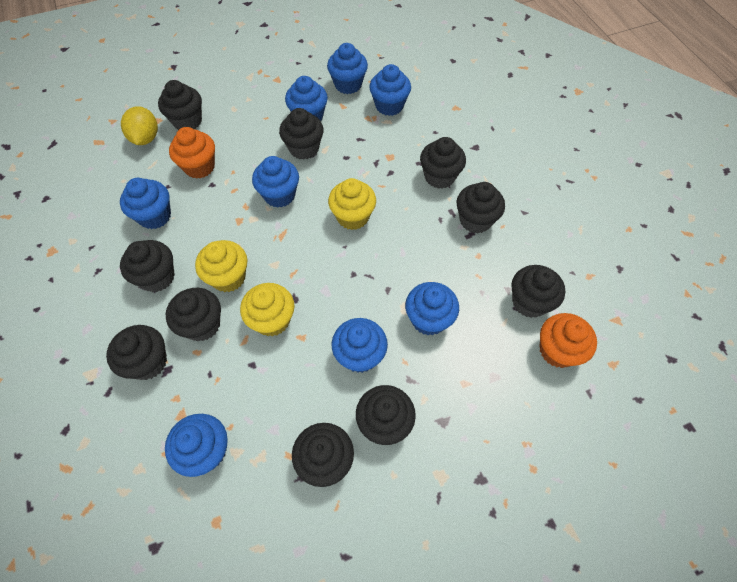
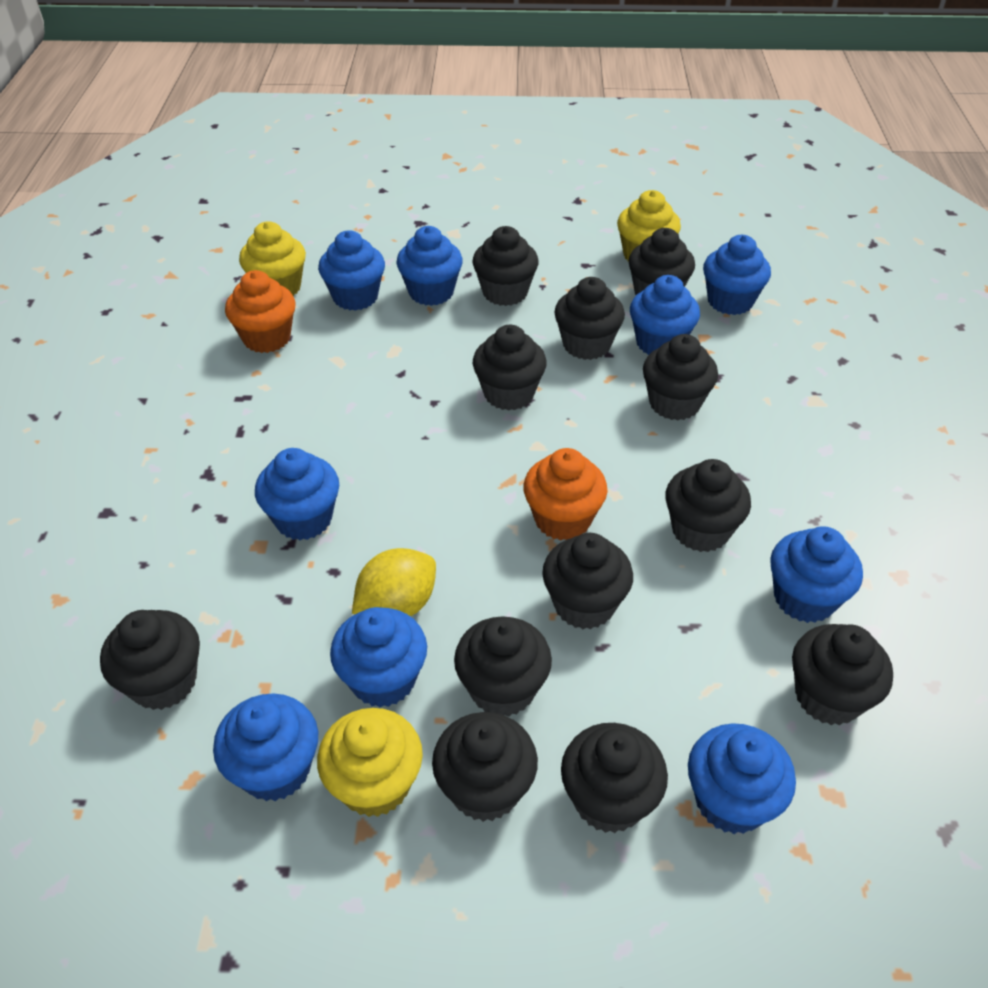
black cupcake: 10 -> 12
blue cupcake: 8 -> 9

